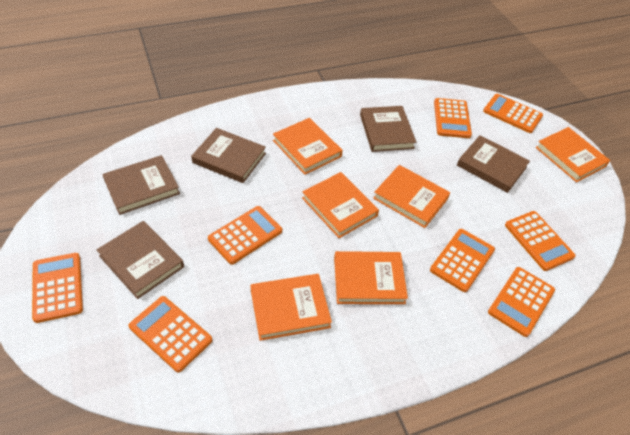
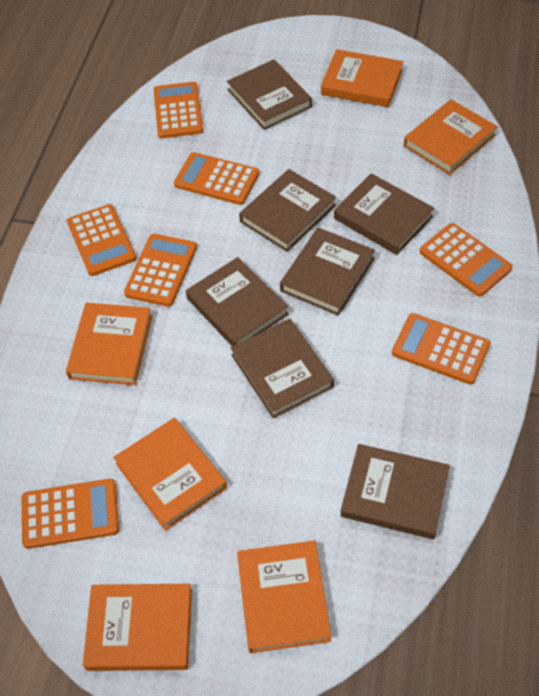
brown book: 5 -> 7
orange calculator: 8 -> 7

